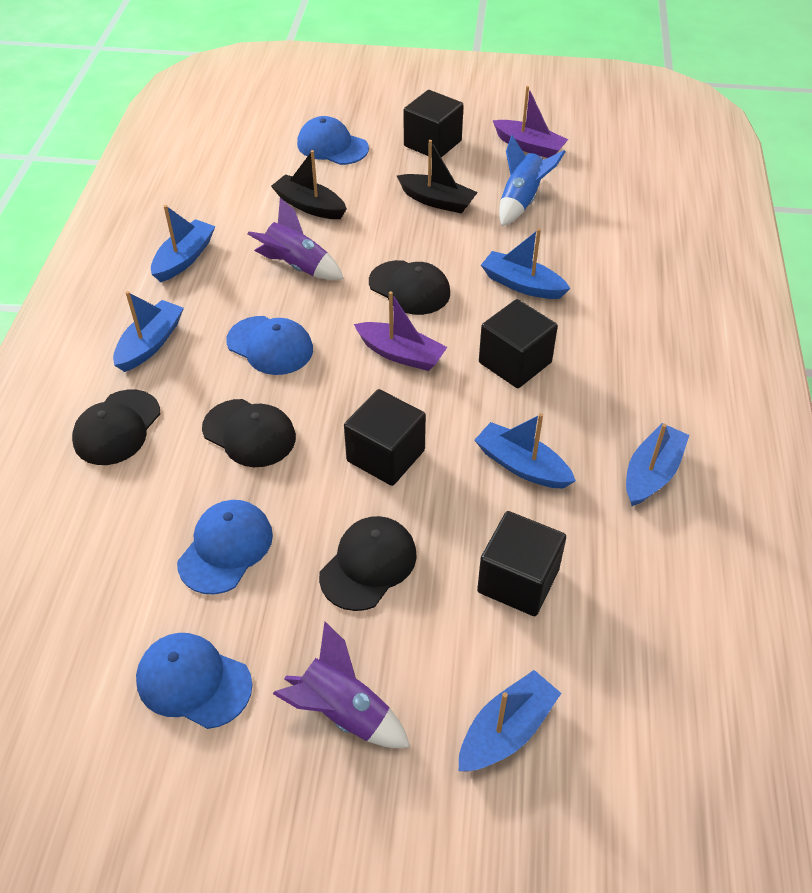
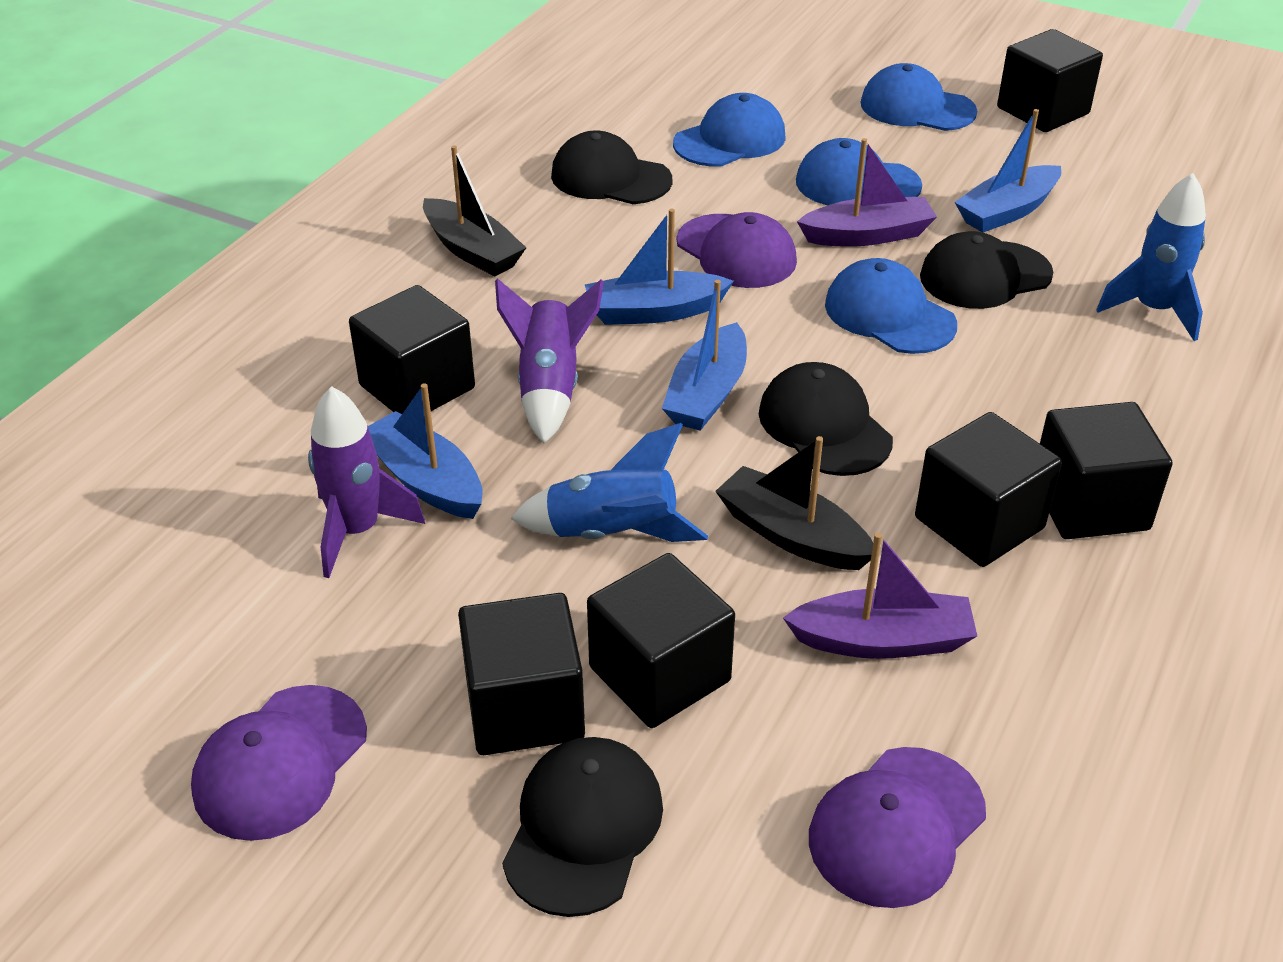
black cube: 4 -> 6
blue boat: 6 -> 4
blue rocket: 1 -> 2
purple cap: 0 -> 3

